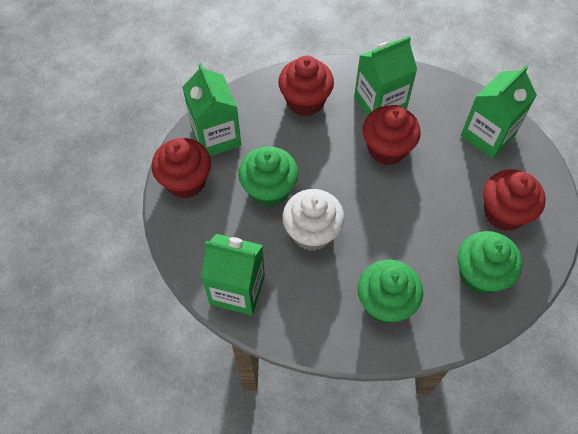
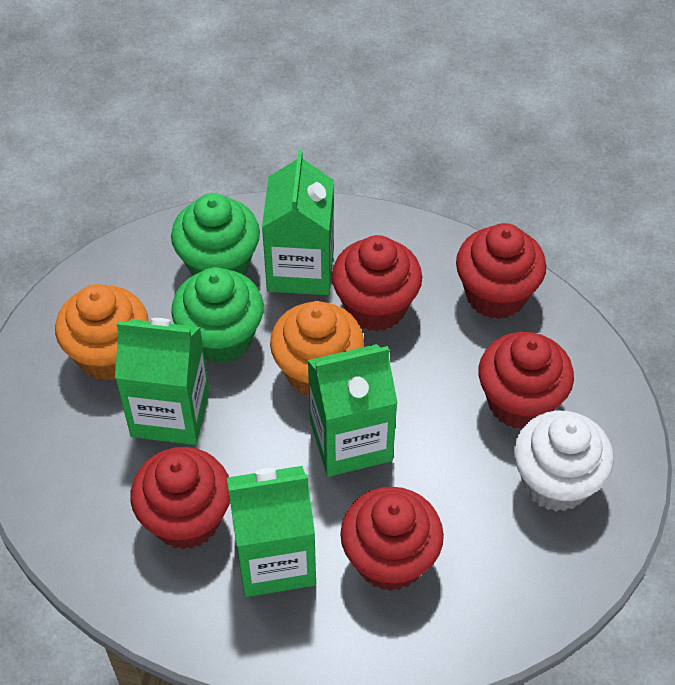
green cupcake: 3 -> 2
orange cupcake: 0 -> 2
red cupcake: 4 -> 5

